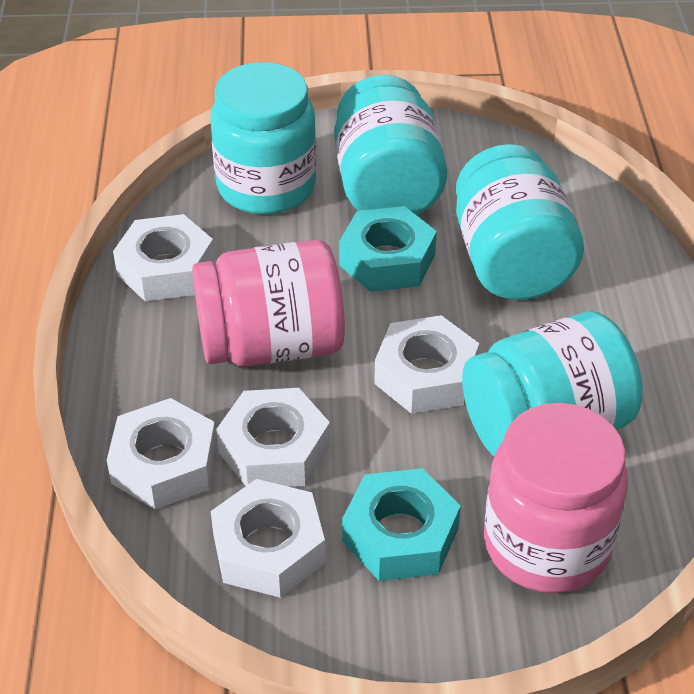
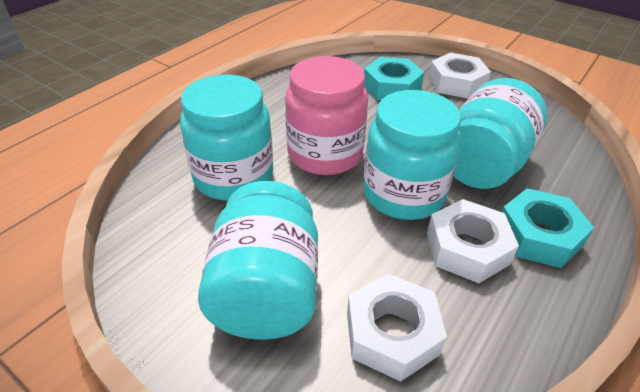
pink jar: 2 -> 1
white nut: 5 -> 3

